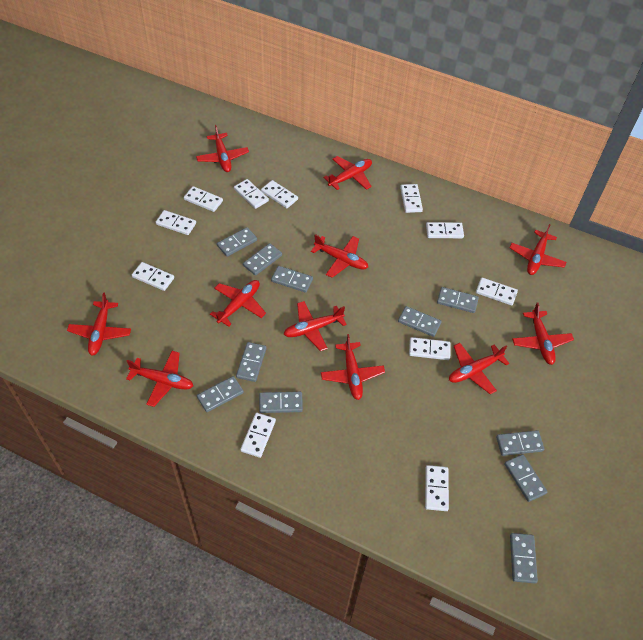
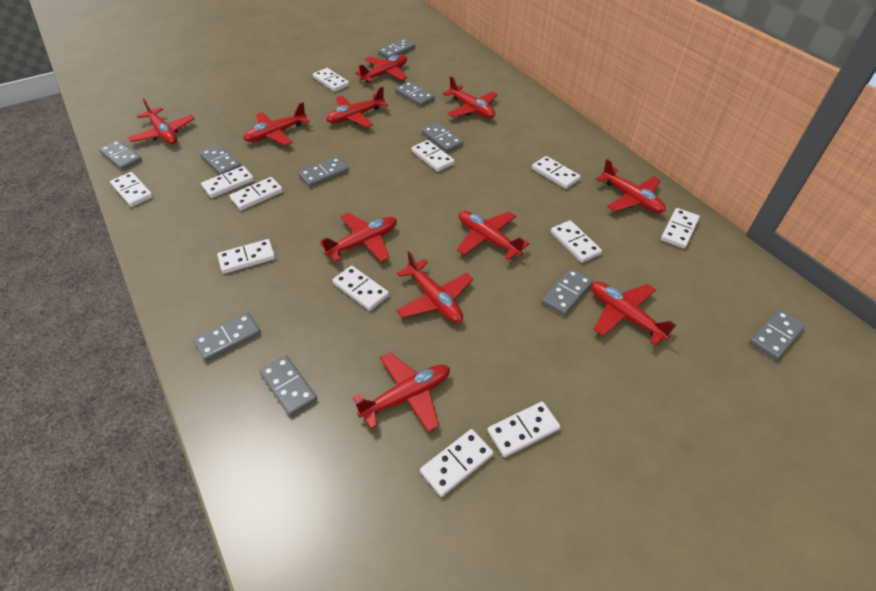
grey domino: 11 -> 10
white domino: 11 -> 12

